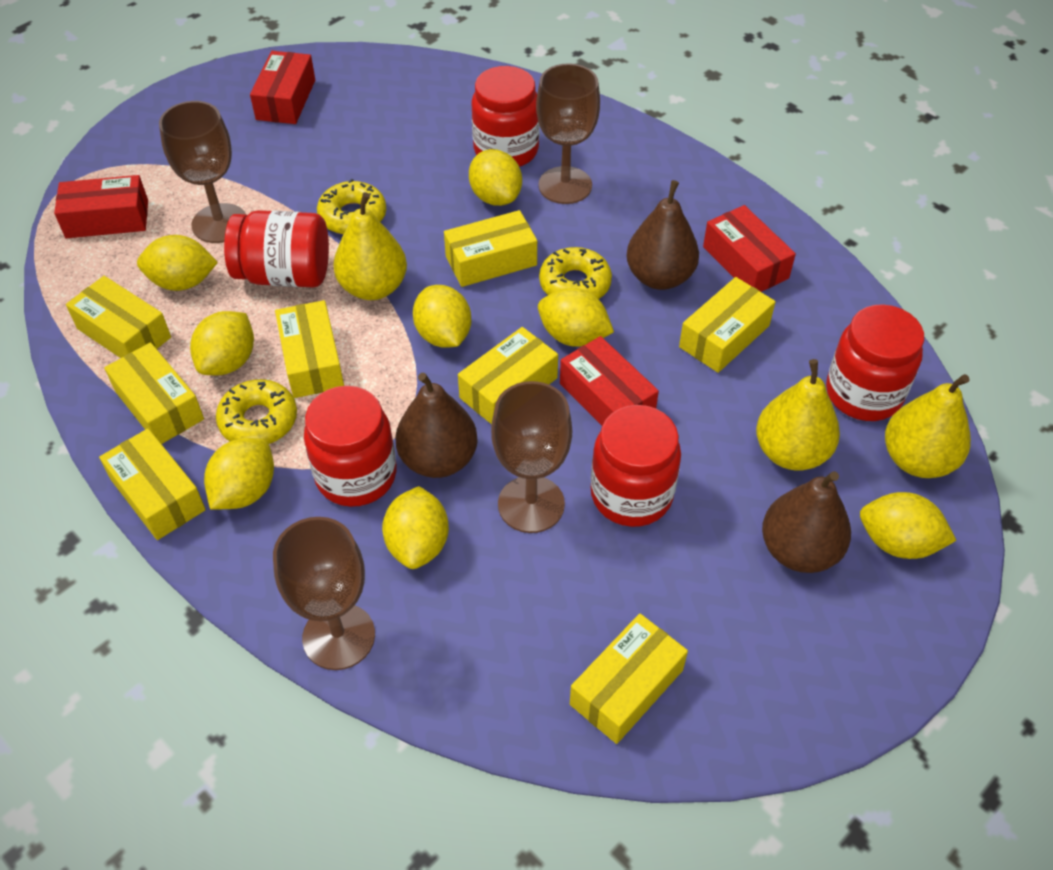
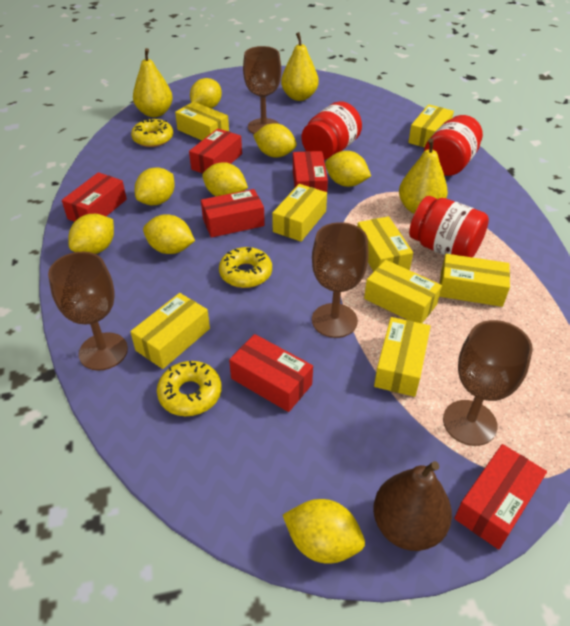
brown pear: 3 -> 1
red box: 4 -> 6
red jar: 5 -> 3

